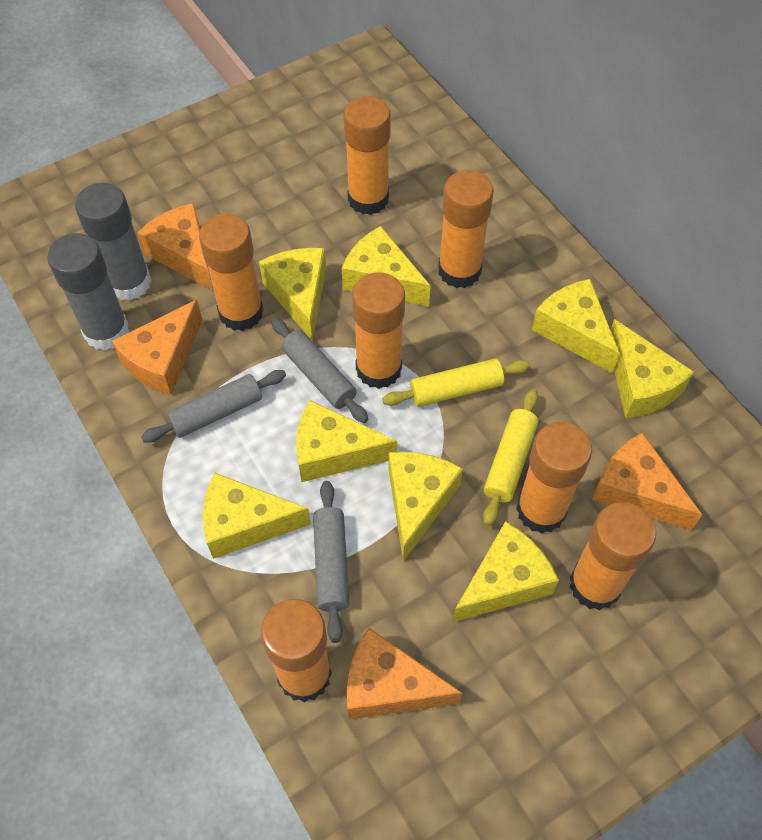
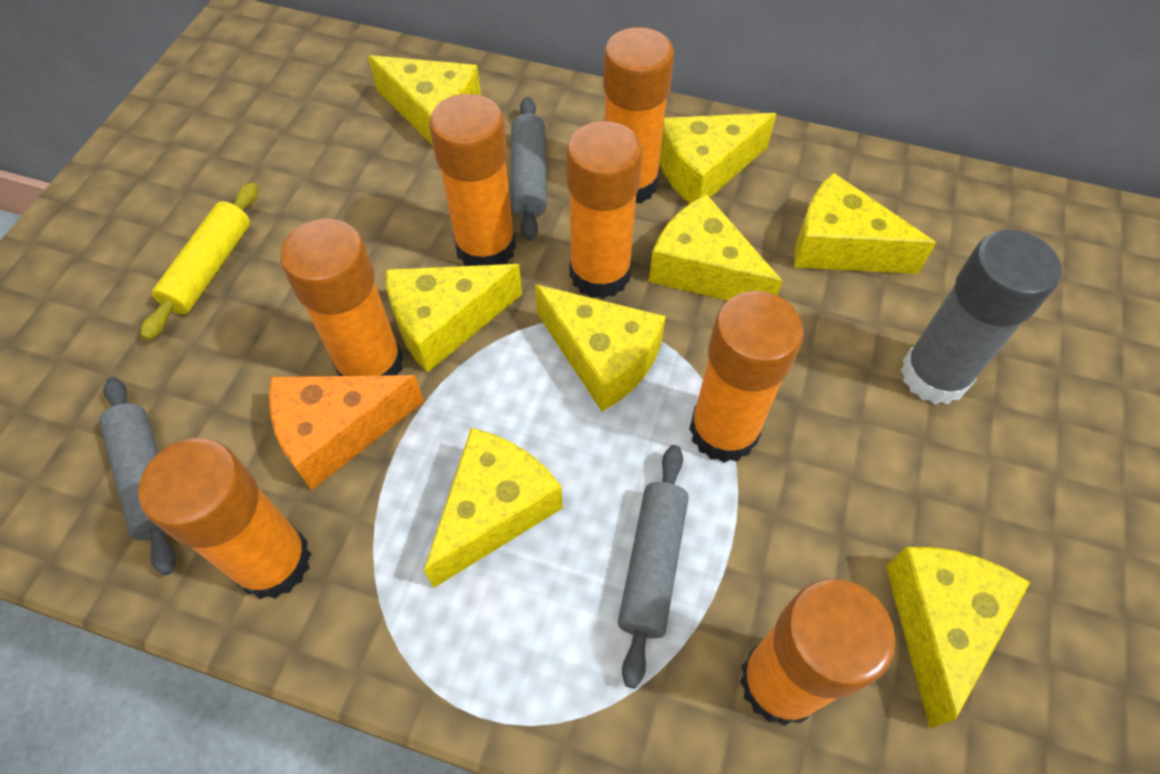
grey glue stick: 2 -> 1
orange cheese: 4 -> 1
yellow rolling pin: 2 -> 1

